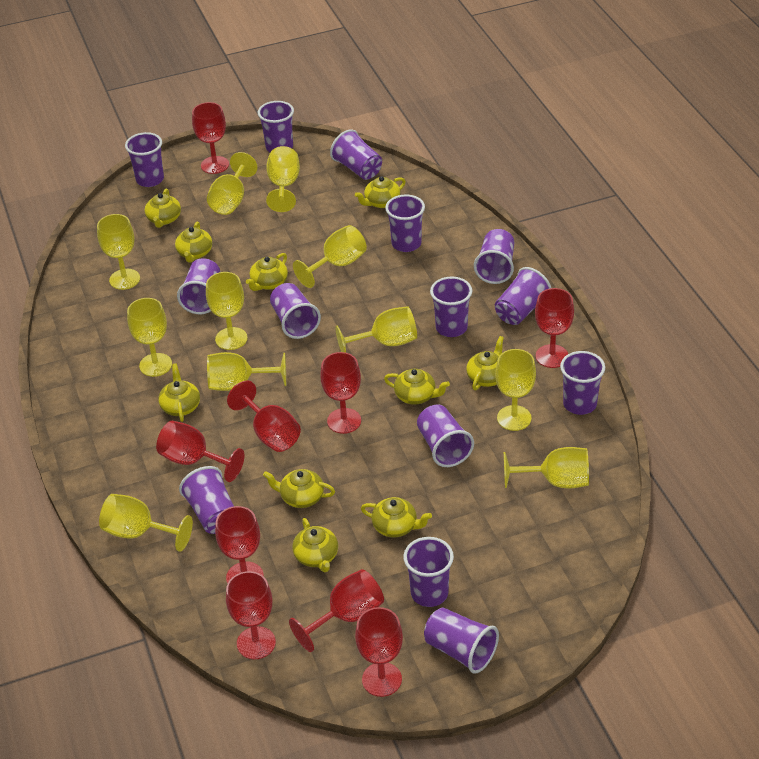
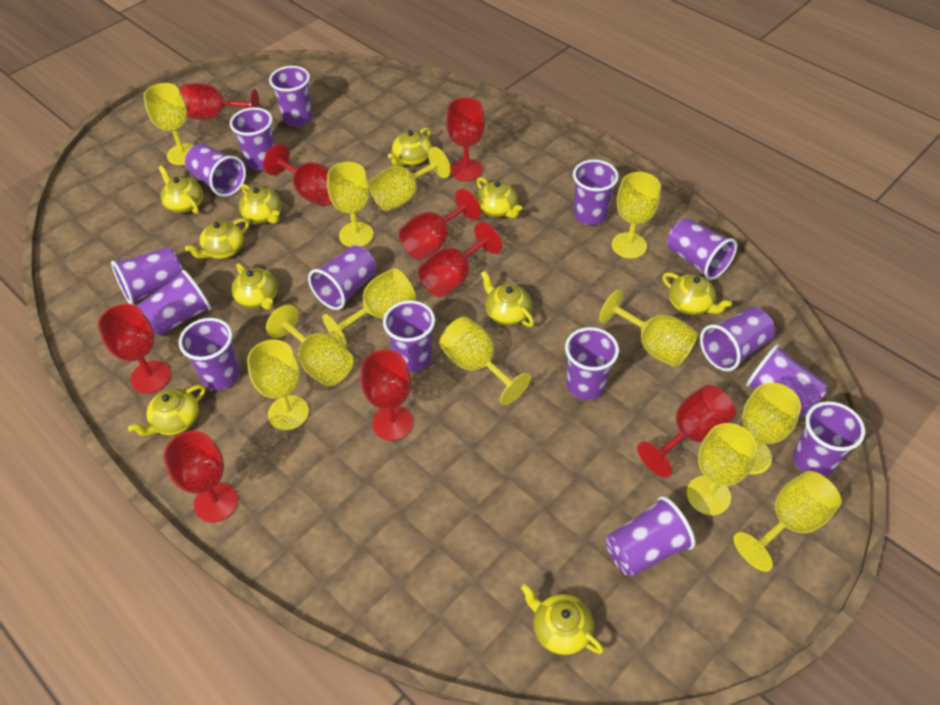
purple cup: 14 -> 15
yellow goblet: 11 -> 12

